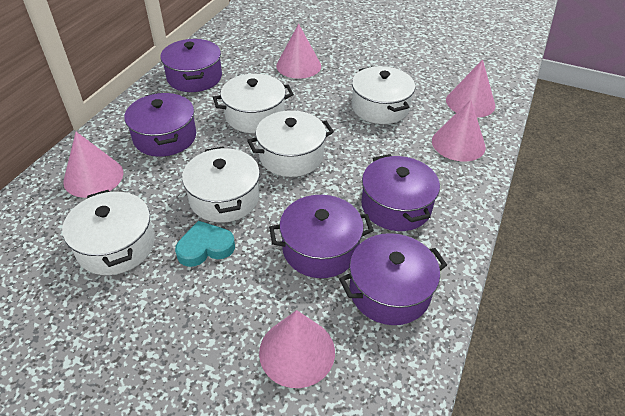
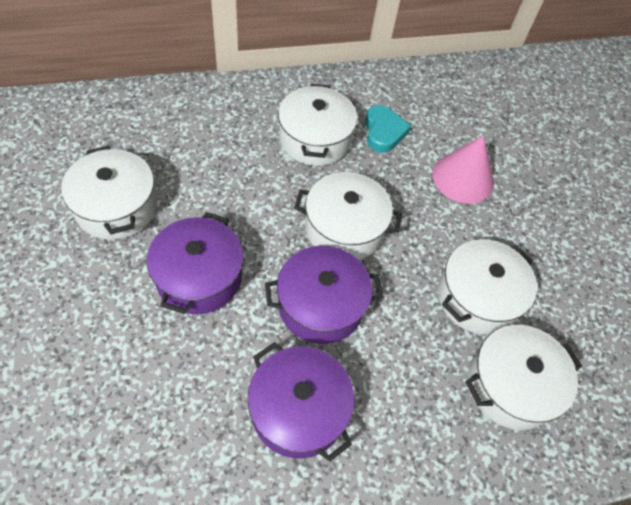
pink cone: 5 -> 1
purple pot: 5 -> 3

